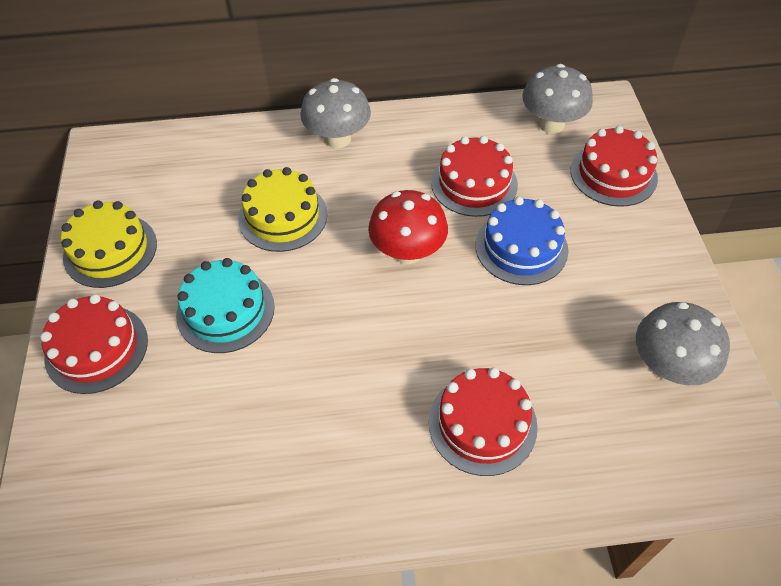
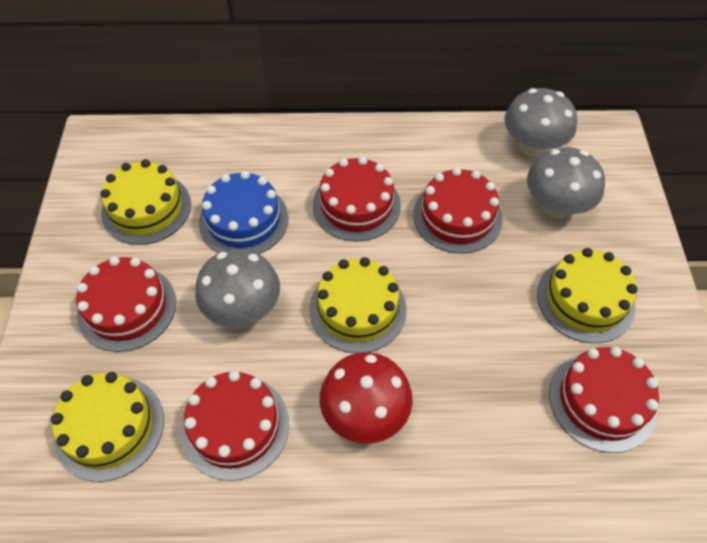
red cake: 4 -> 5
turquoise cake: 1 -> 0
yellow cake: 2 -> 4

